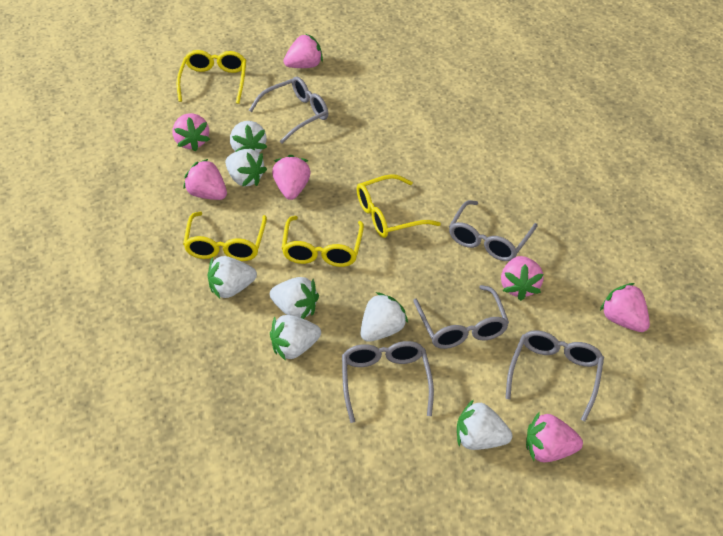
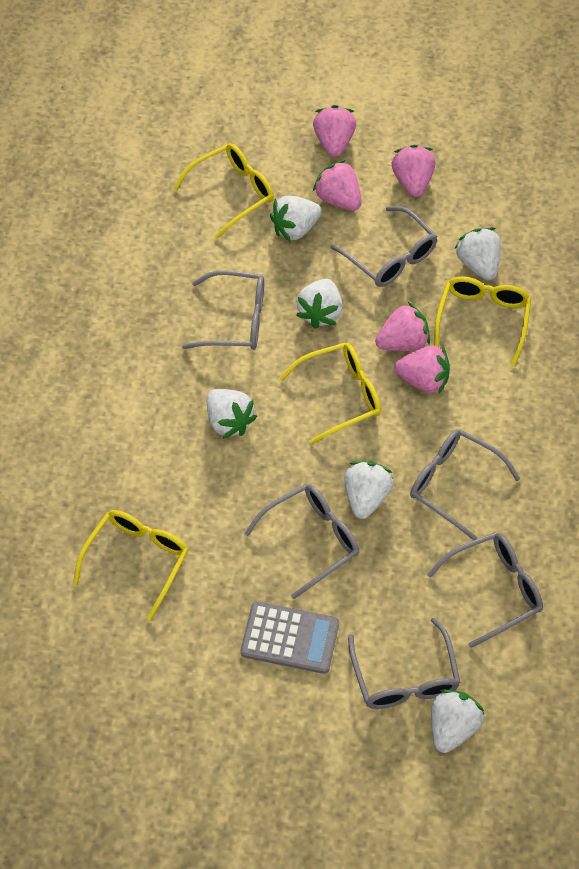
grey calculator: 0 -> 1
grey glasses: 5 -> 6
pink strawberry: 7 -> 5
white strawberry: 7 -> 6

